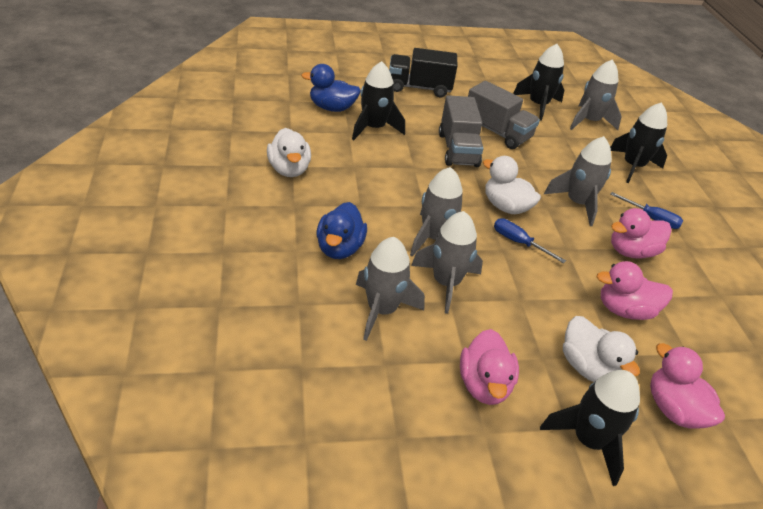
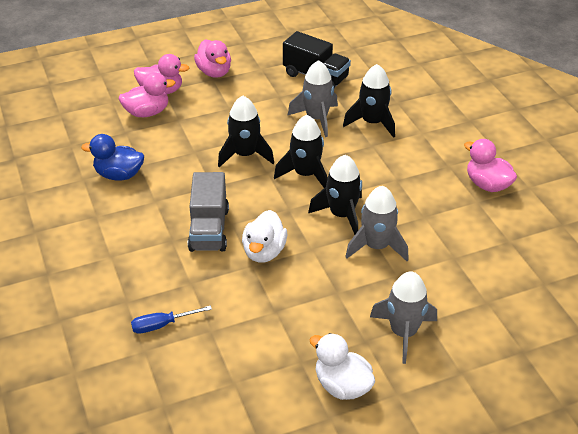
blue duck: 2 -> 1
blue screwdriver: 2 -> 1
grey rocket: 5 -> 3
grey truck: 2 -> 1
white duck: 3 -> 2

